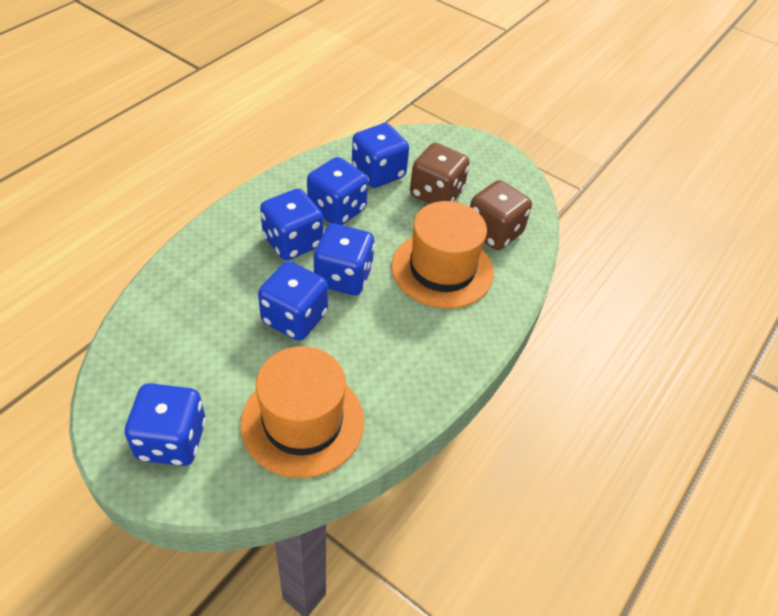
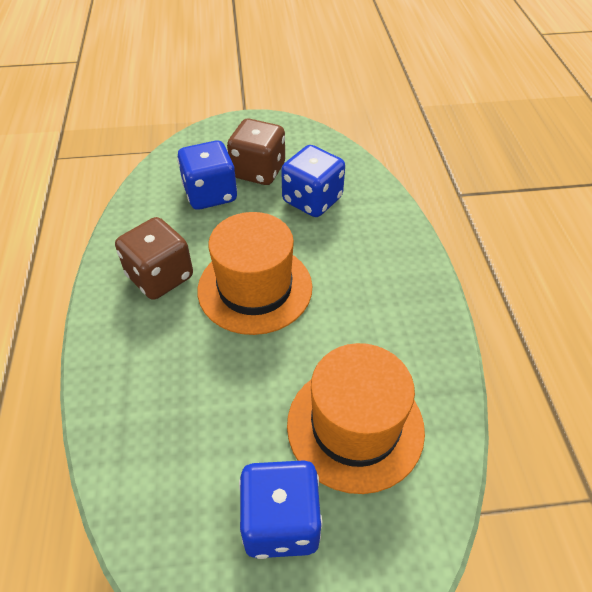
blue dice: 6 -> 3

